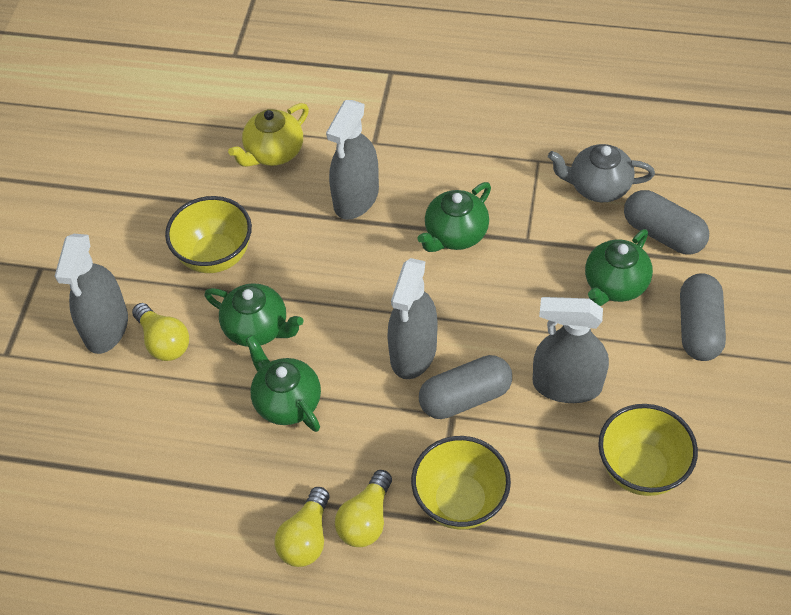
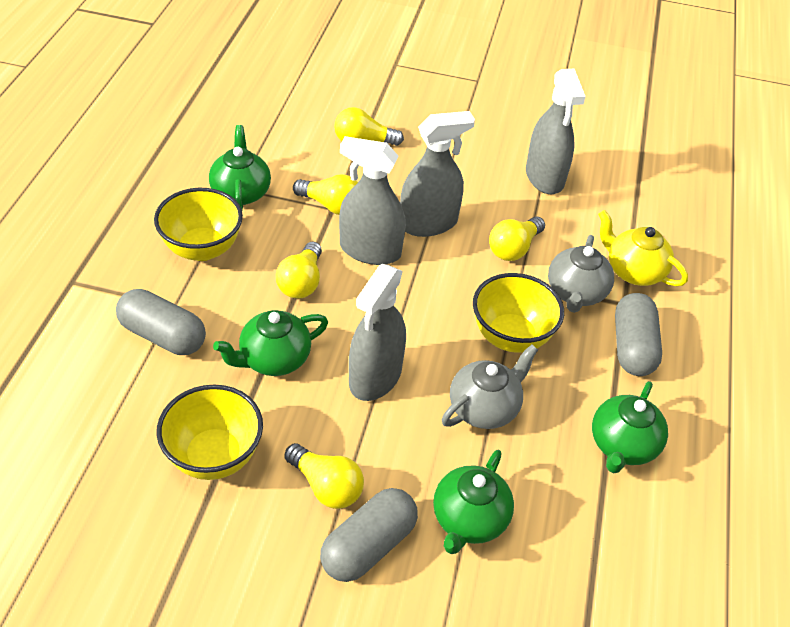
grey teapot: 1 -> 2
yellow light bulb: 3 -> 5

